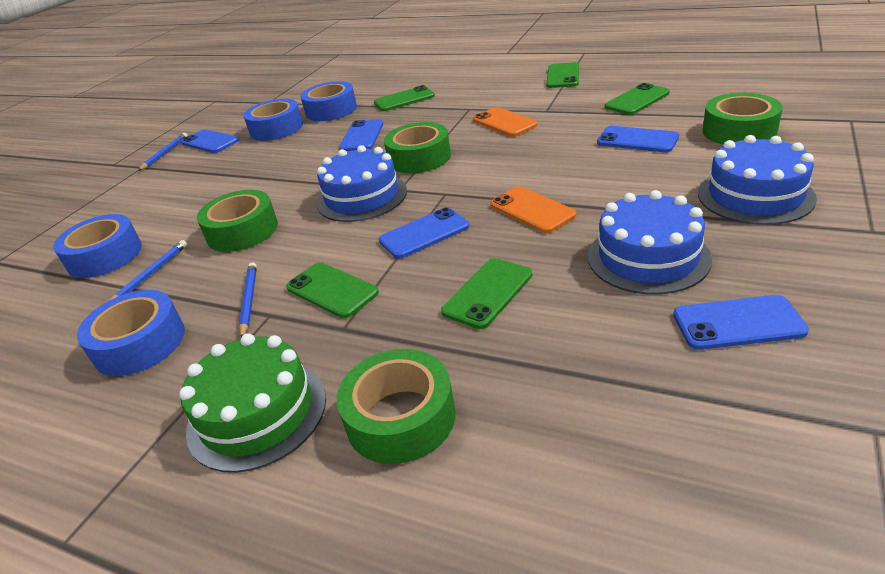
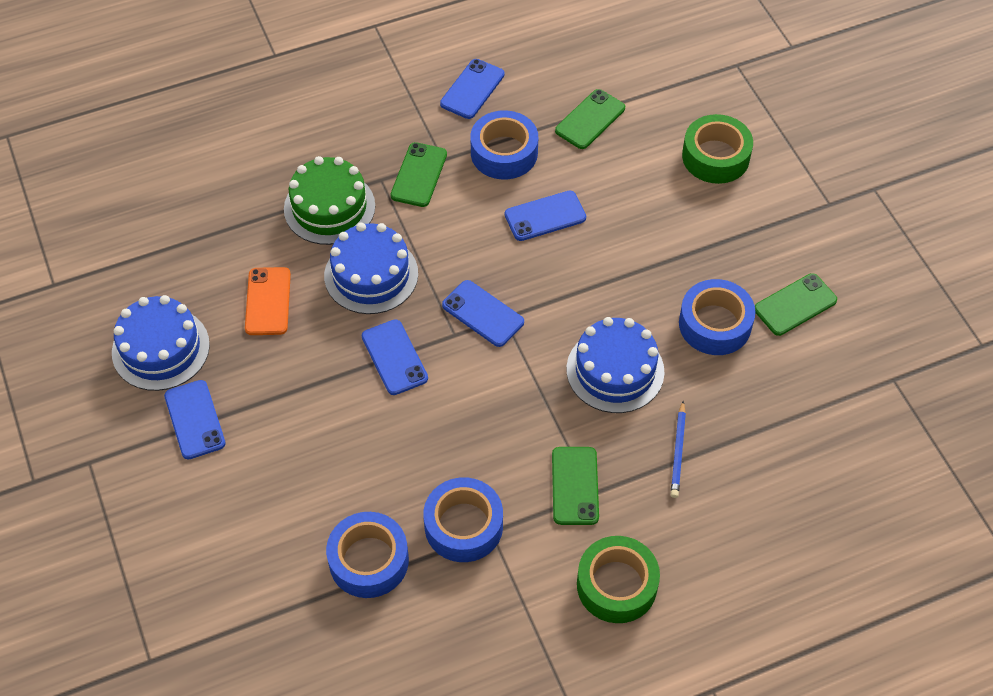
blue pencil: 3 -> 1
green phone: 5 -> 4
green tape: 4 -> 2
orange phone: 2 -> 1

